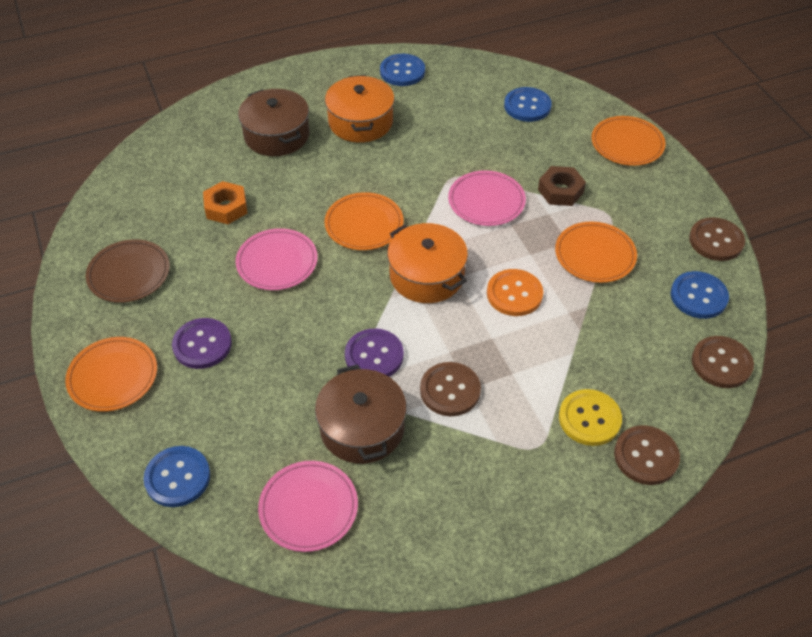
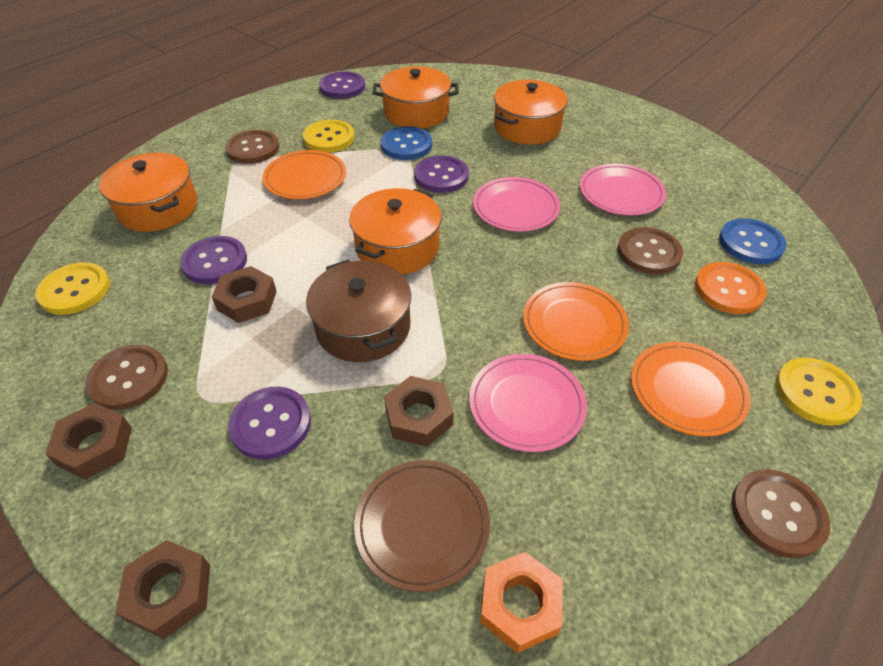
blue button: 4 -> 2
brown nut: 1 -> 4
brown pot: 2 -> 1
orange plate: 4 -> 3
orange pot: 2 -> 4
purple button: 2 -> 4
yellow button: 1 -> 3

